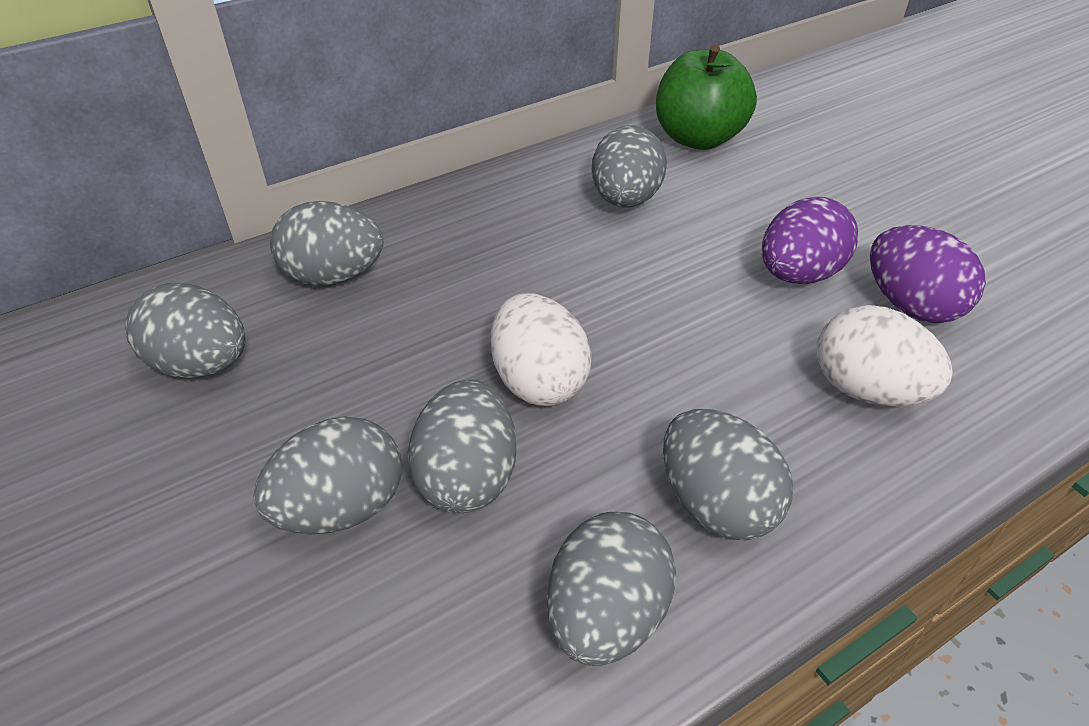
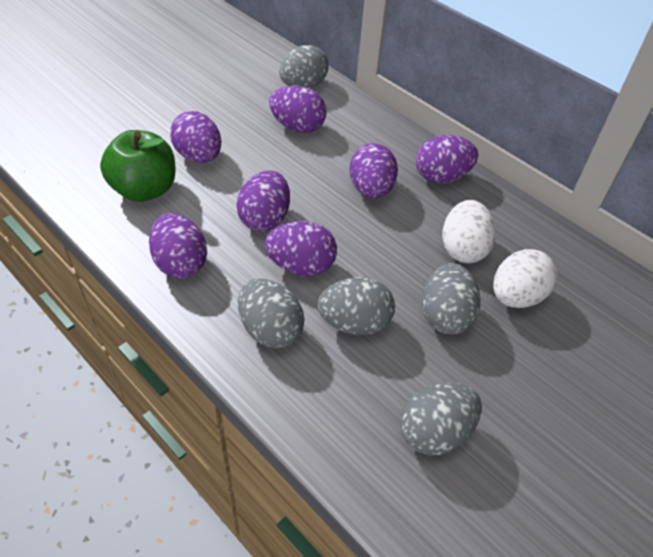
grey egg: 7 -> 5
purple egg: 2 -> 7

